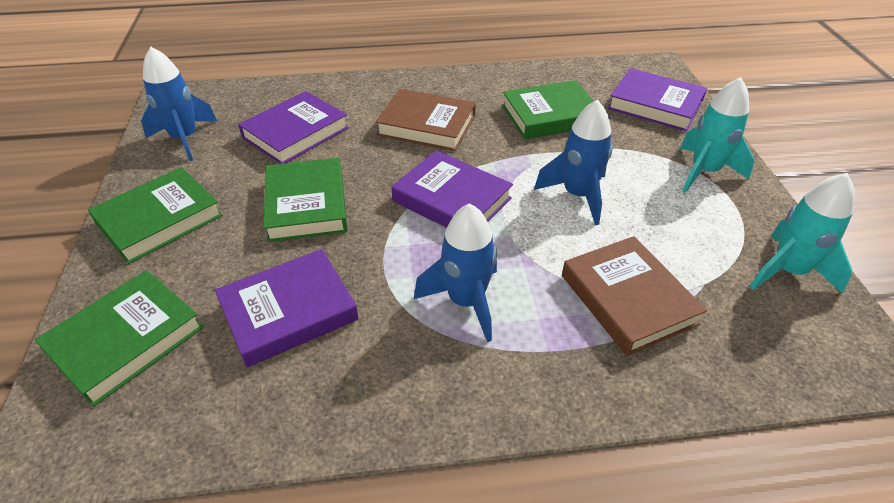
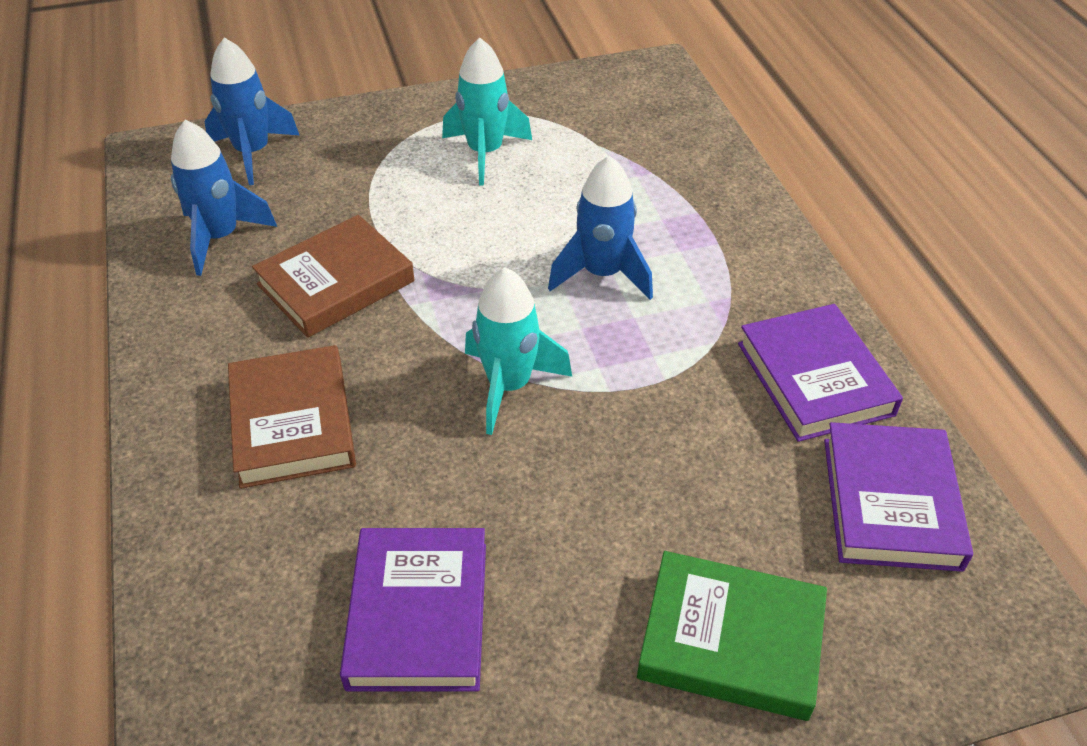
green book: 4 -> 1
purple book: 4 -> 3

